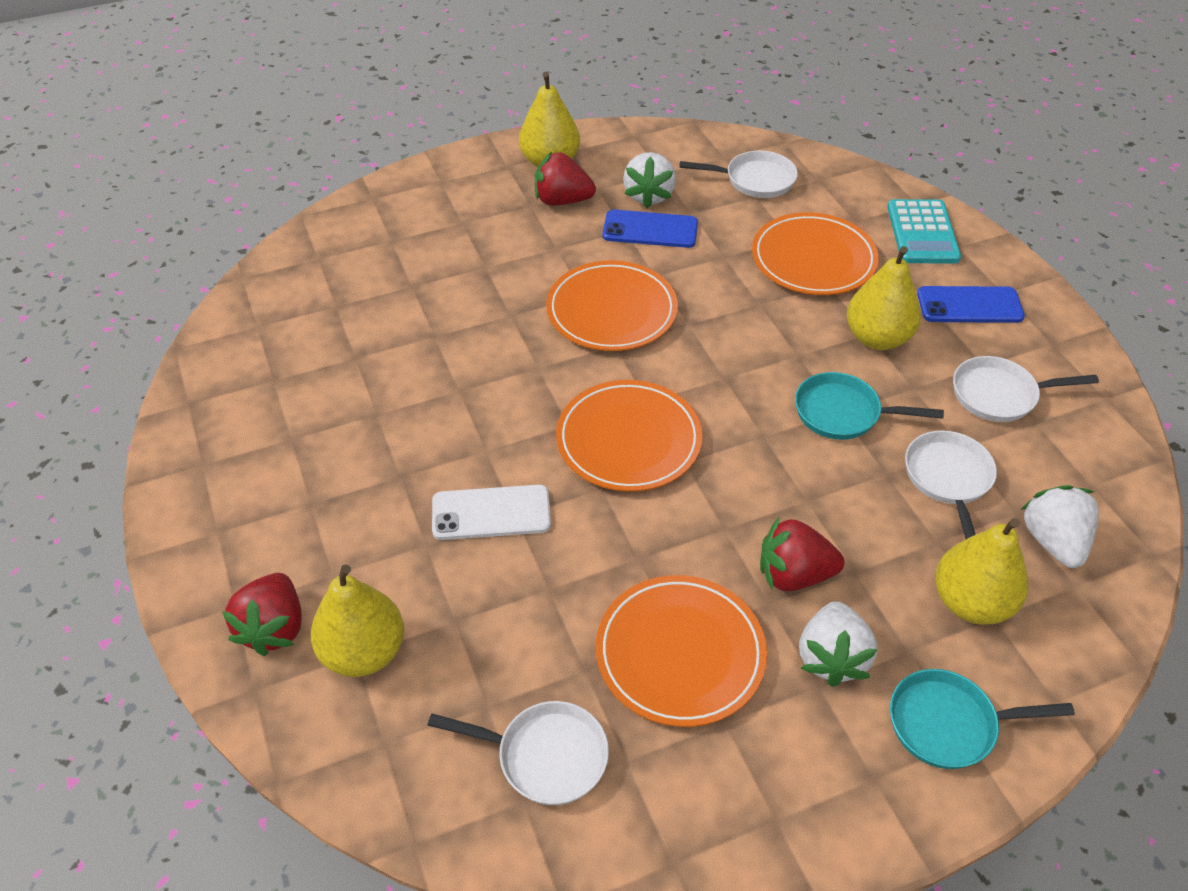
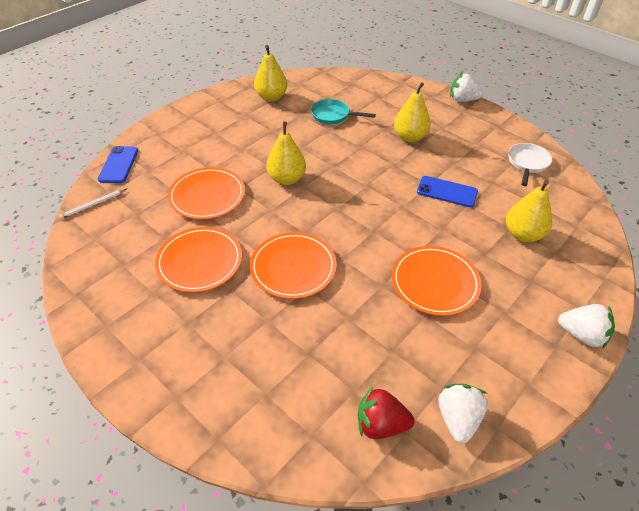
red strawberry: 3 -> 1
turquoise calculator: 1 -> 0
turquoise pan: 2 -> 1
white pan: 4 -> 1
white pencil: 0 -> 1
white phone: 1 -> 0

